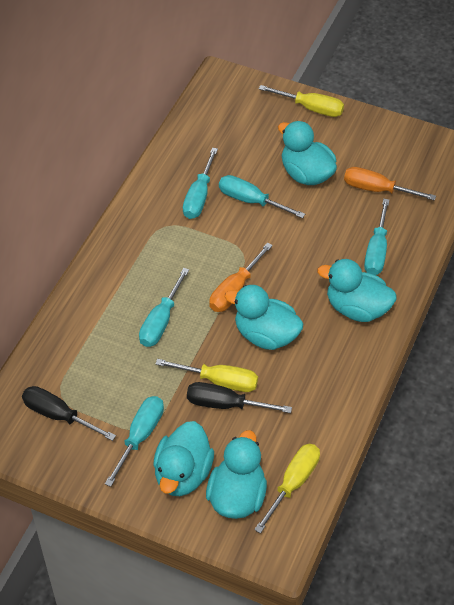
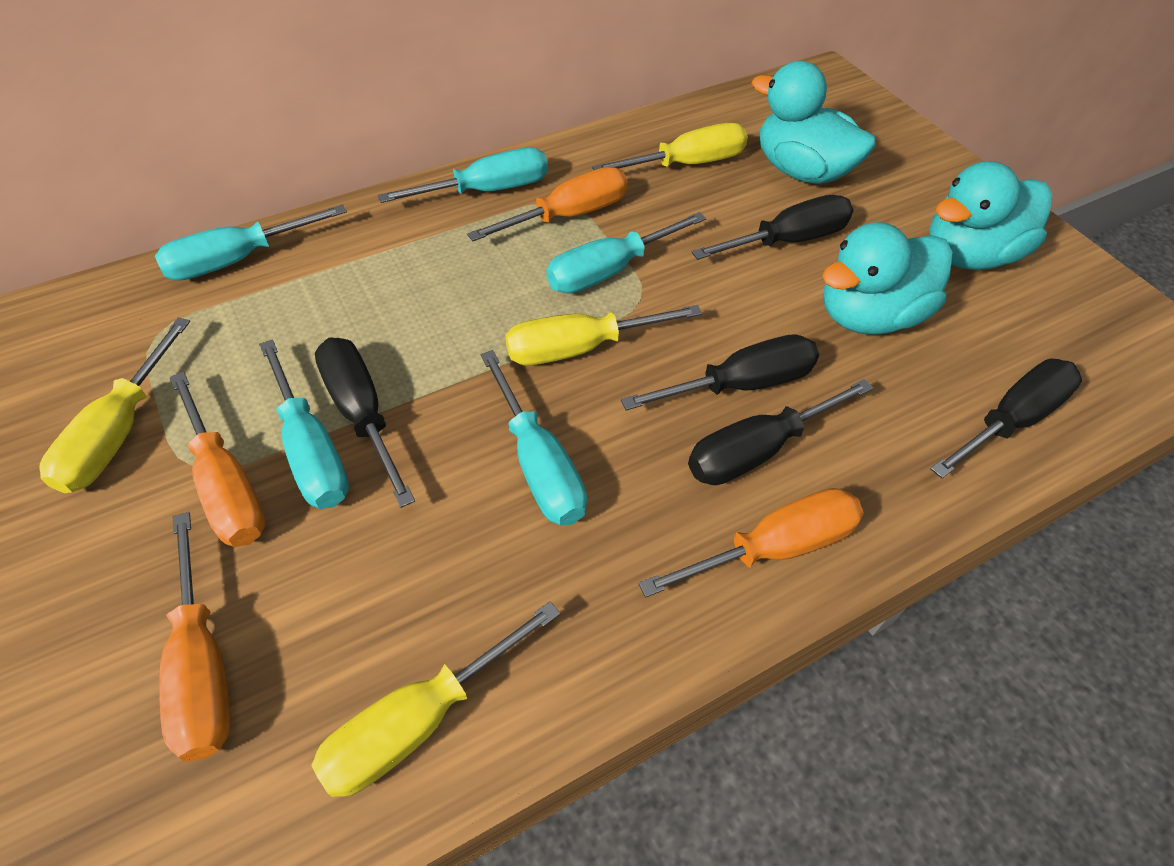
black screwdriver: 2 -> 5
orange screwdriver: 2 -> 4
turquoise duck: 5 -> 3
yellow screwdriver: 3 -> 4

